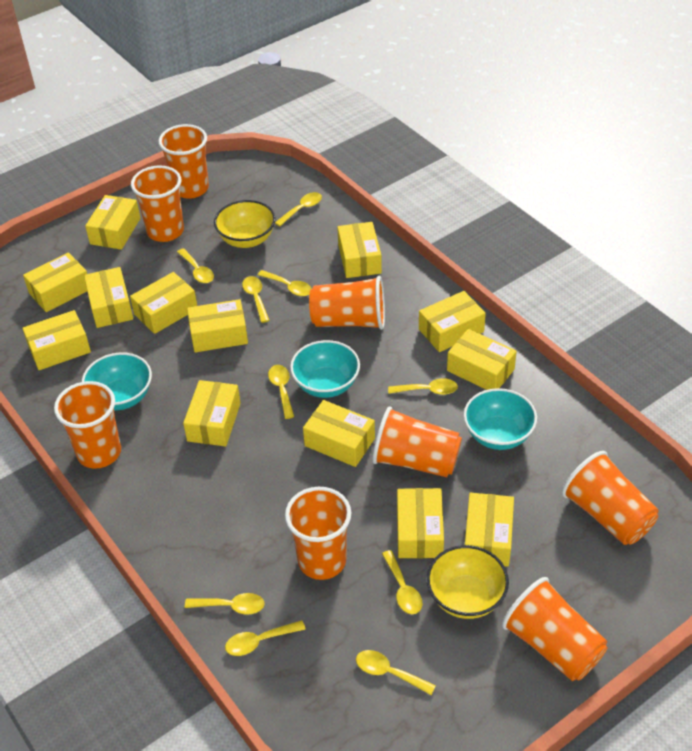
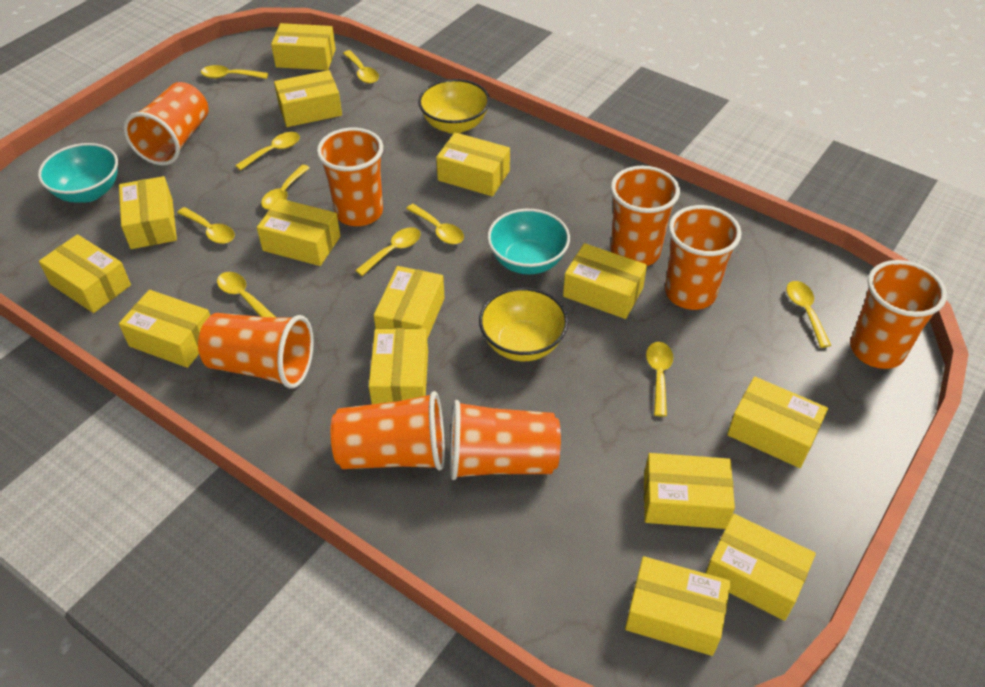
turquoise bowl: 3 -> 2
yellow box: 13 -> 14

